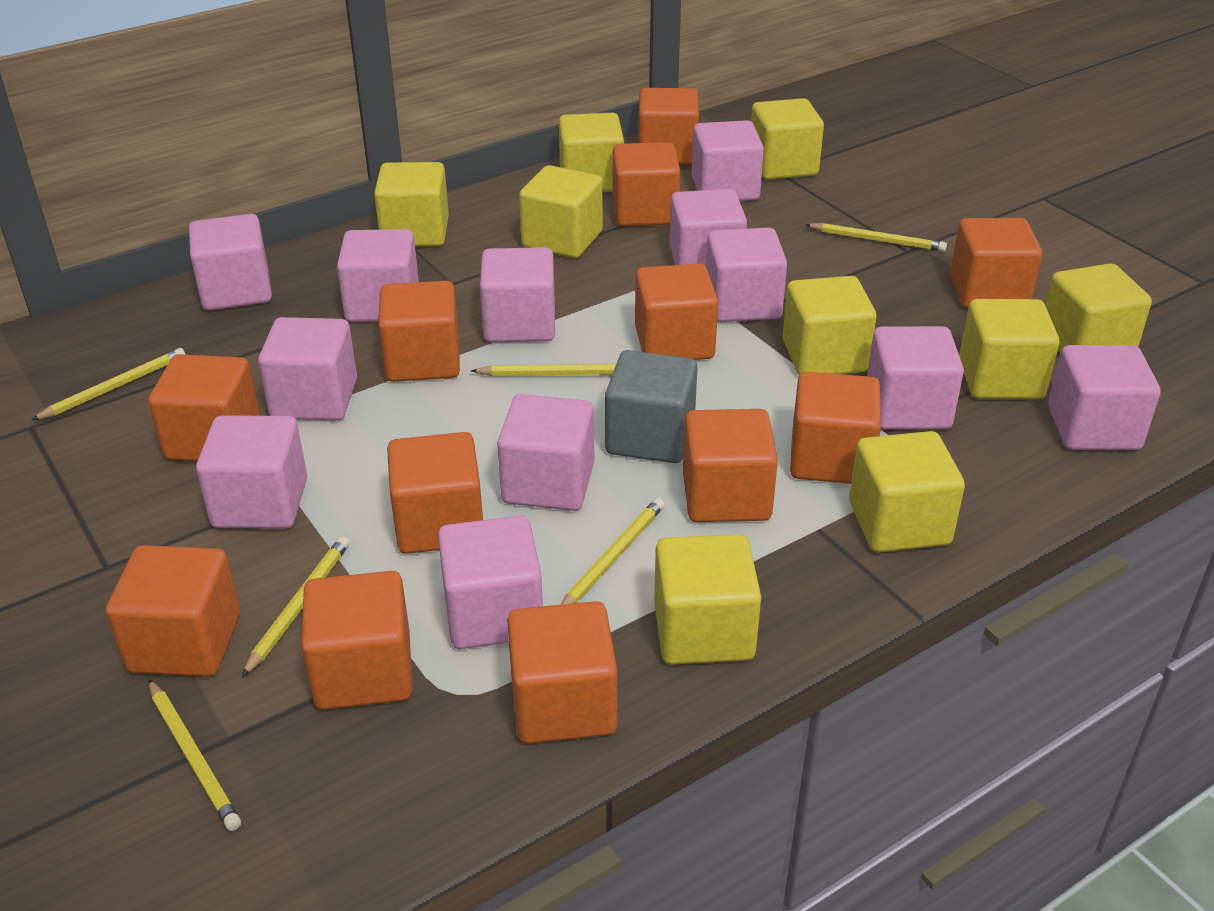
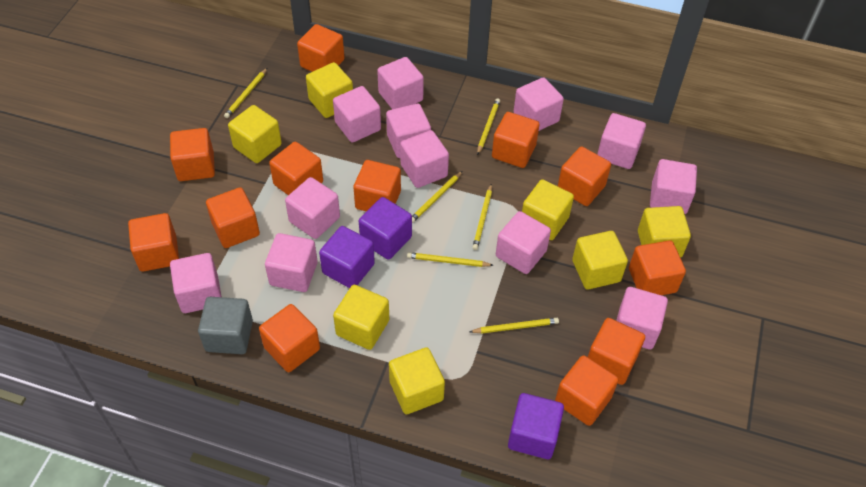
purple cube: 0 -> 3
yellow cube: 9 -> 7

